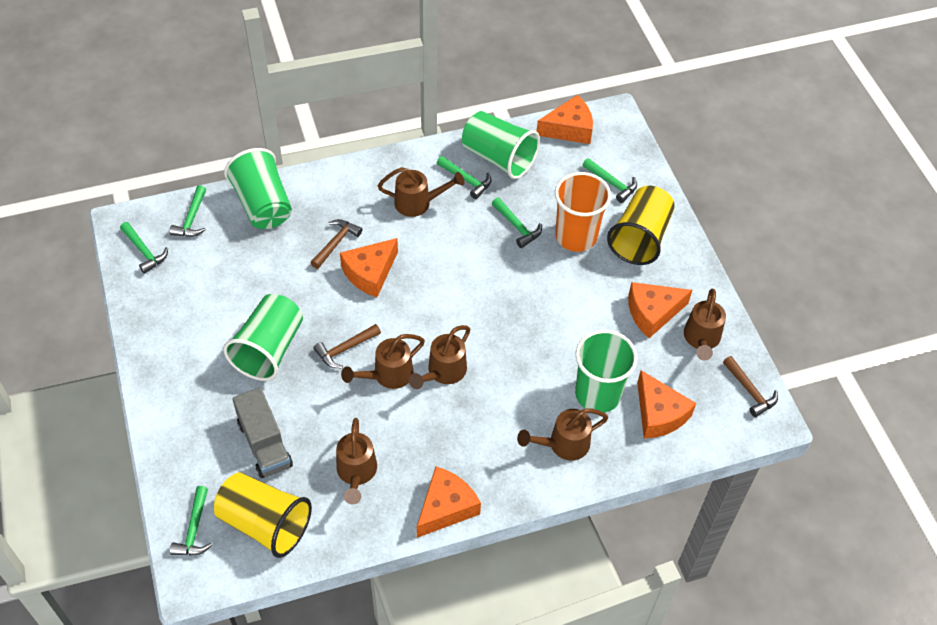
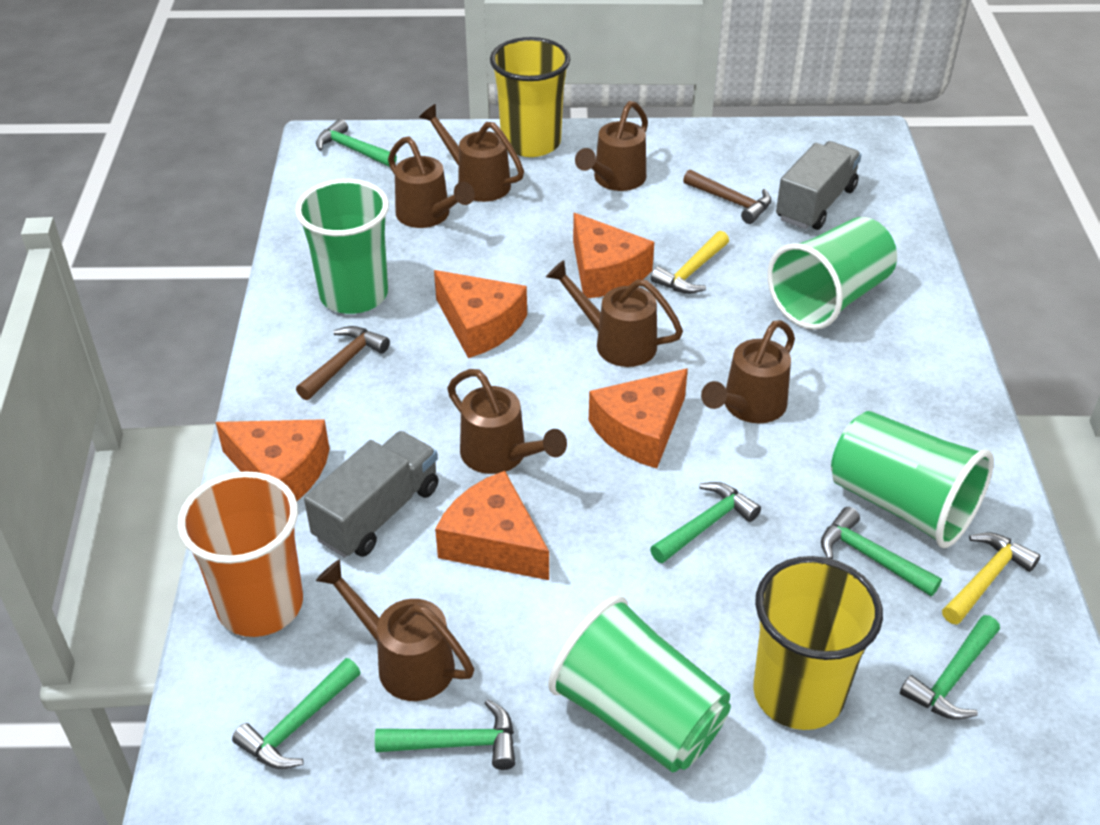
brown hammer: 3 -> 2
brown watering can: 6 -> 7
grey truck: 1 -> 2
yellow hammer: 0 -> 2

